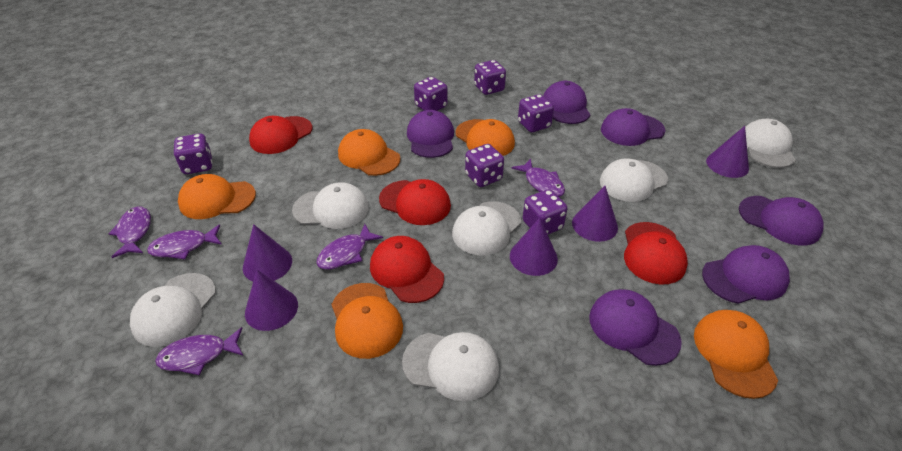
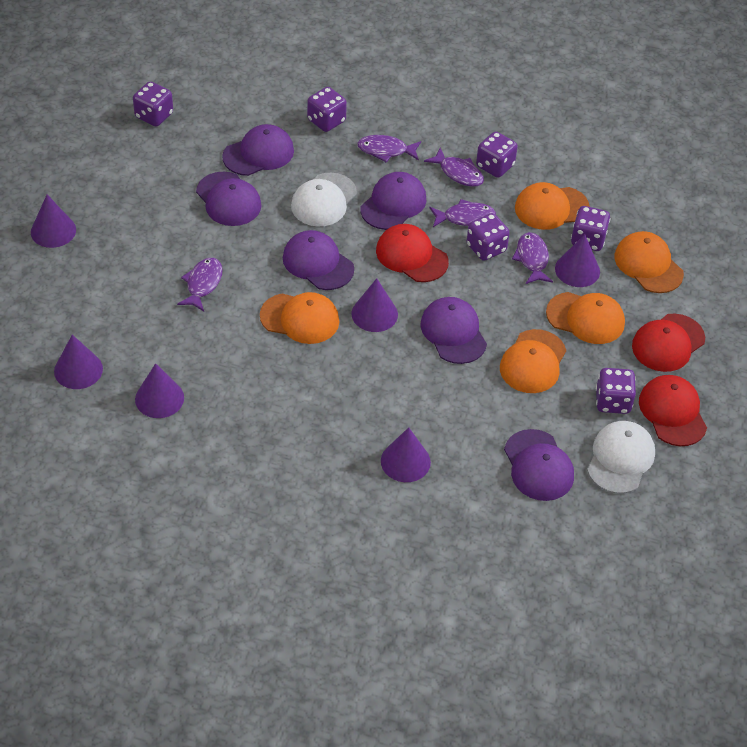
purple cone: 5 -> 6
red cap: 4 -> 3
white cap: 6 -> 2

